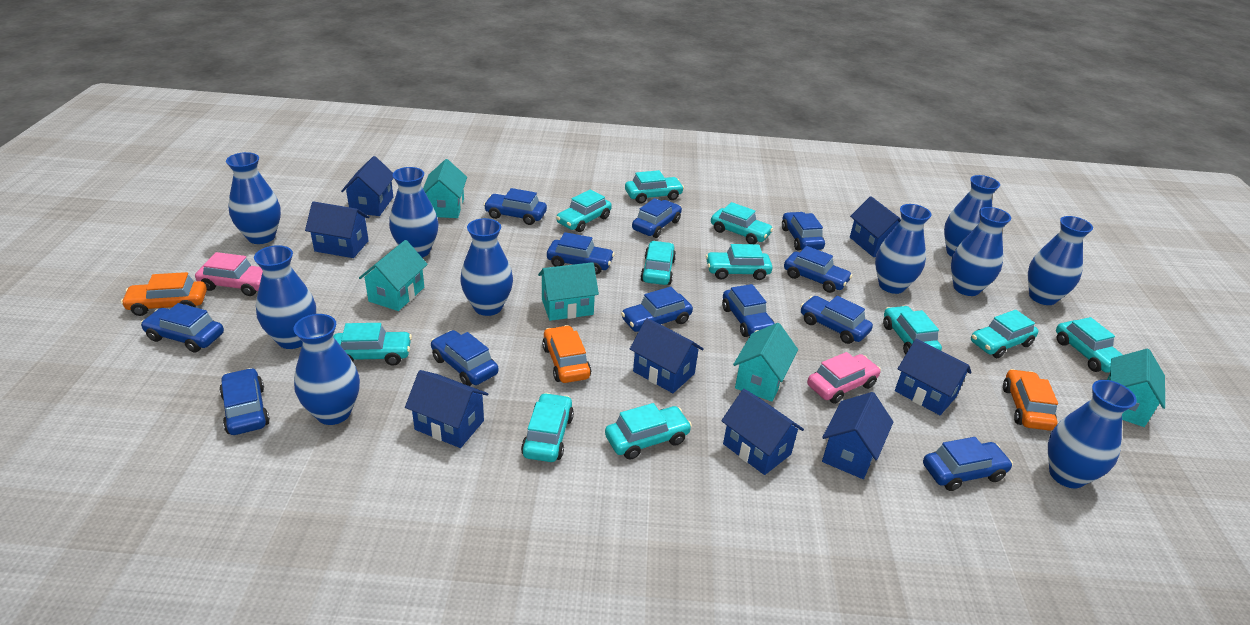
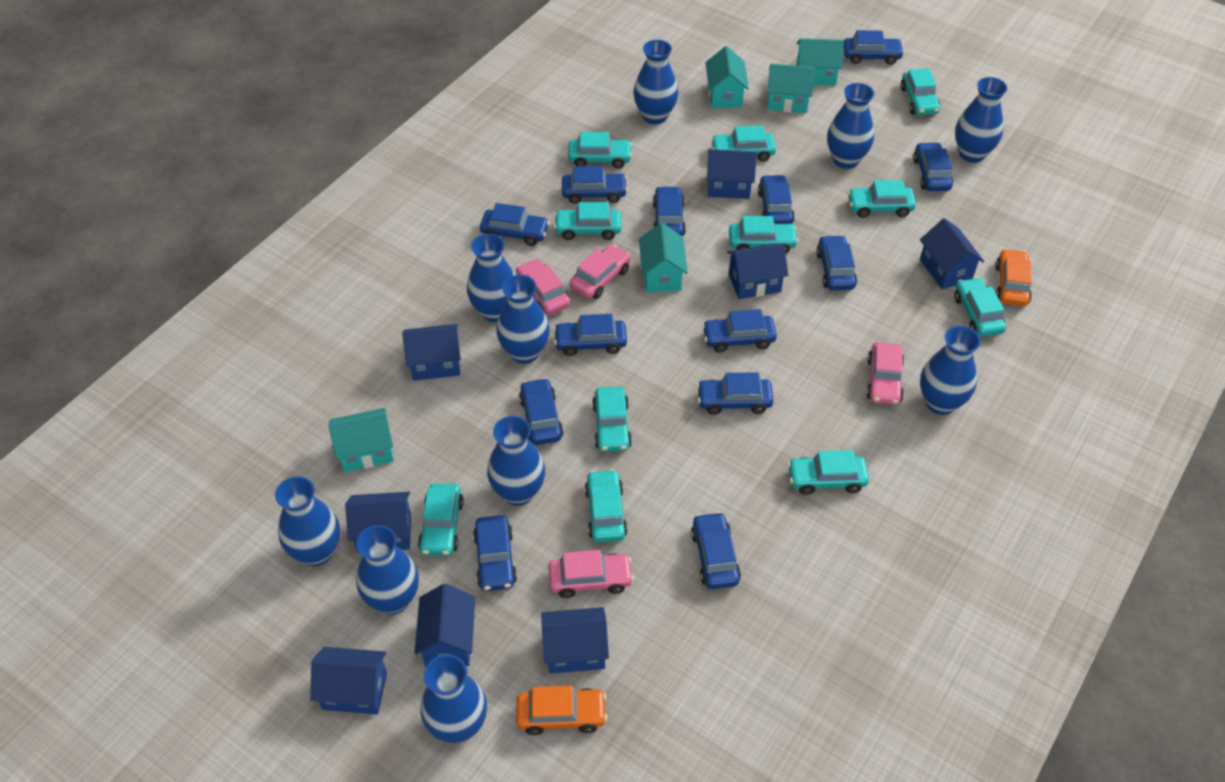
blue car: 12 -> 13
orange car: 3 -> 2
pink car: 2 -> 4

